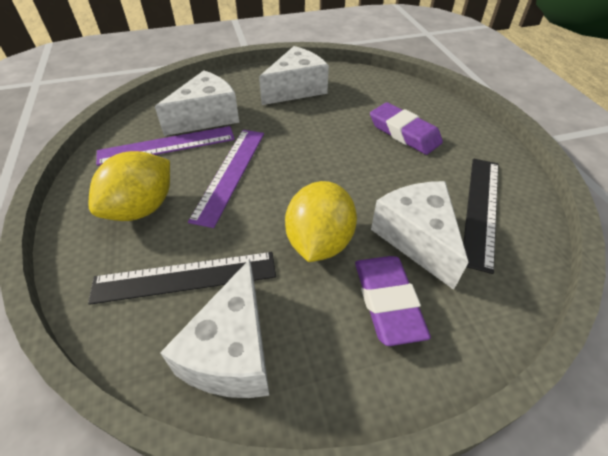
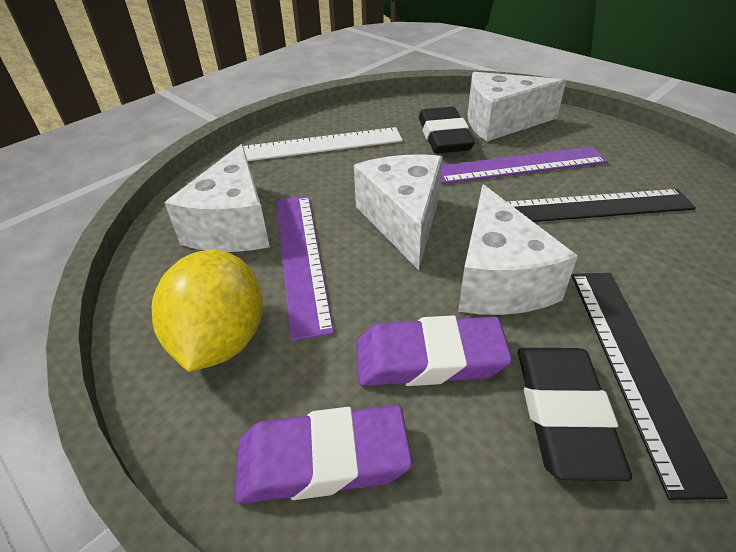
black eraser: 0 -> 2
white ruler: 0 -> 1
yellow lemon: 2 -> 1

